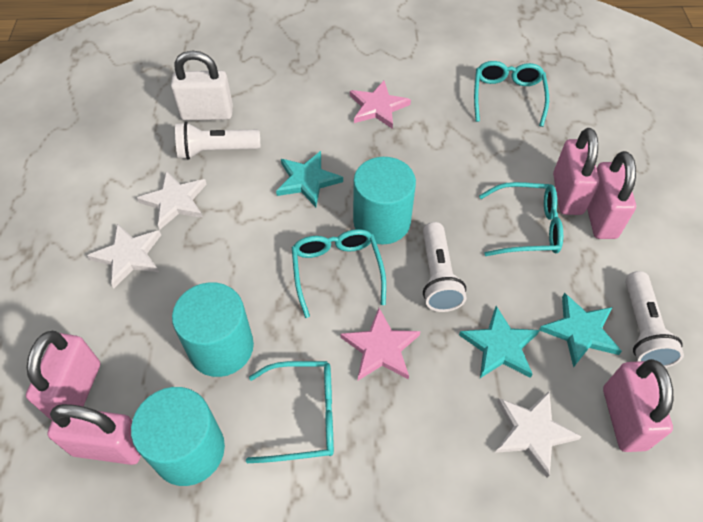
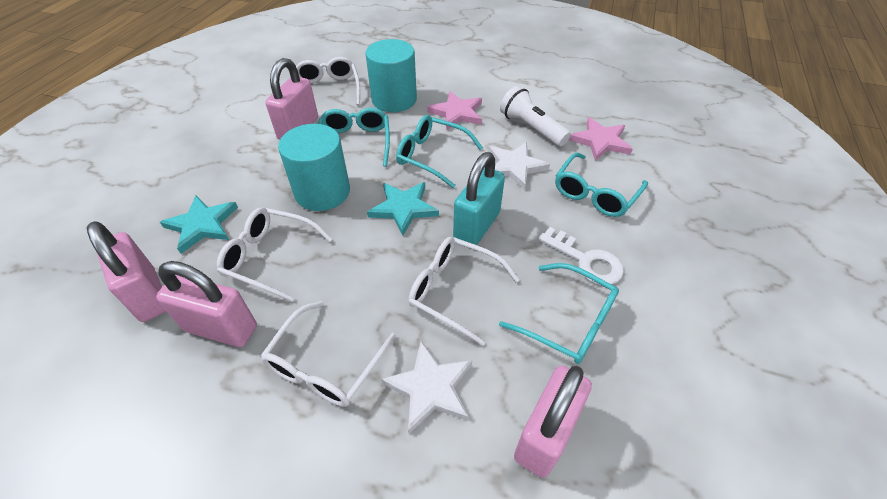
pink padlock: 5 -> 4
turquoise cylinder: 3 -> 2
turquoise padlock: 0 -> 1
turquoise star: 3 -> 2
white flashlight: 3 -> 1
white glasses: 0 -> 4
white key: 0 -> 1
white padlock: 1 -> 0
white star: 3 -> 2

